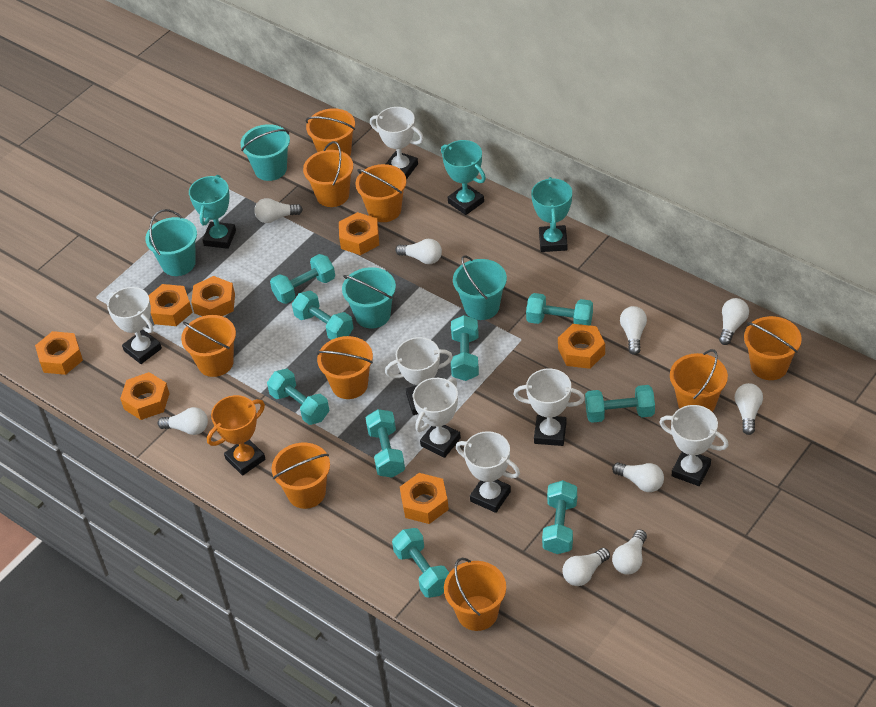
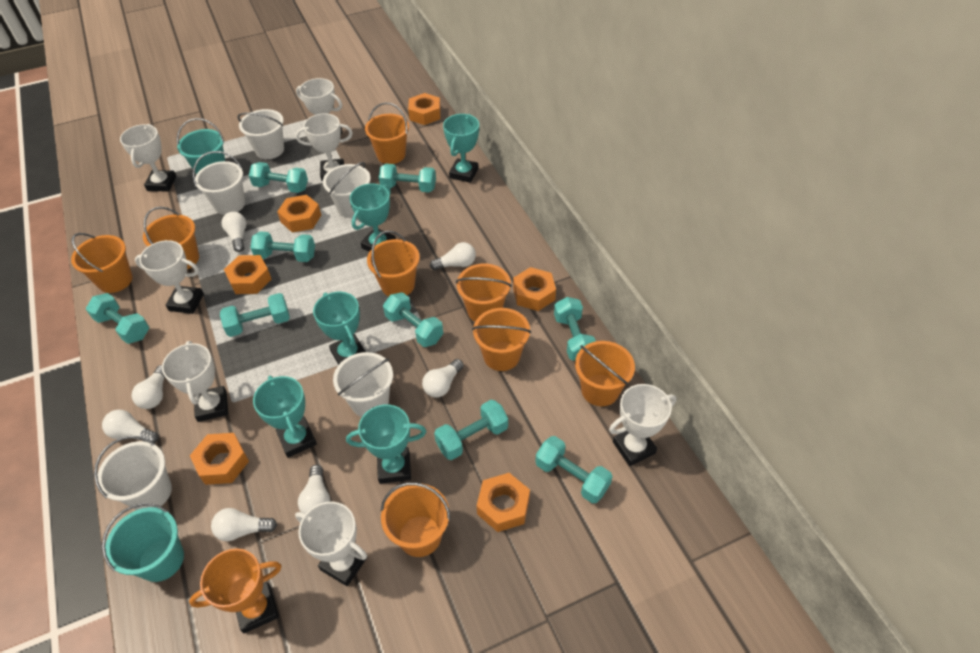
orange bucket: 9 -> 8
orange nut: 7 -> 6
turquoise bucket: 4 -> 2
turquoise trophy: 3 -> 5
white bucket: 0 -> 5
white light bulb: 9 -> 7

